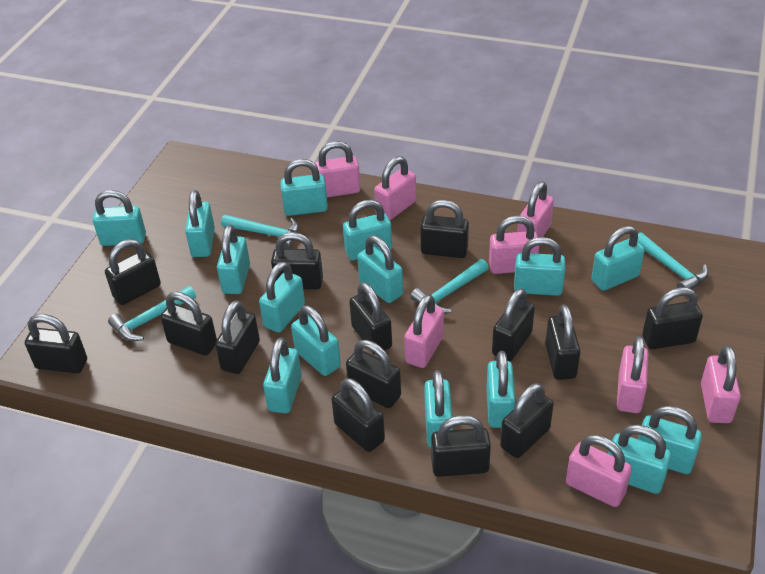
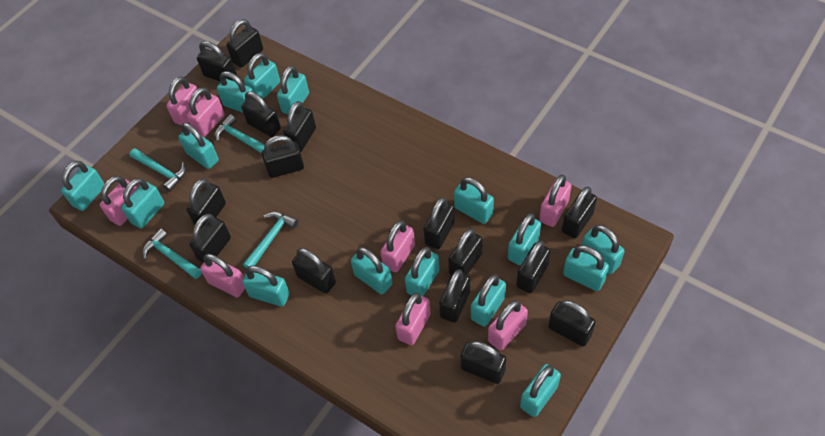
black padlock: 14 -> 15

